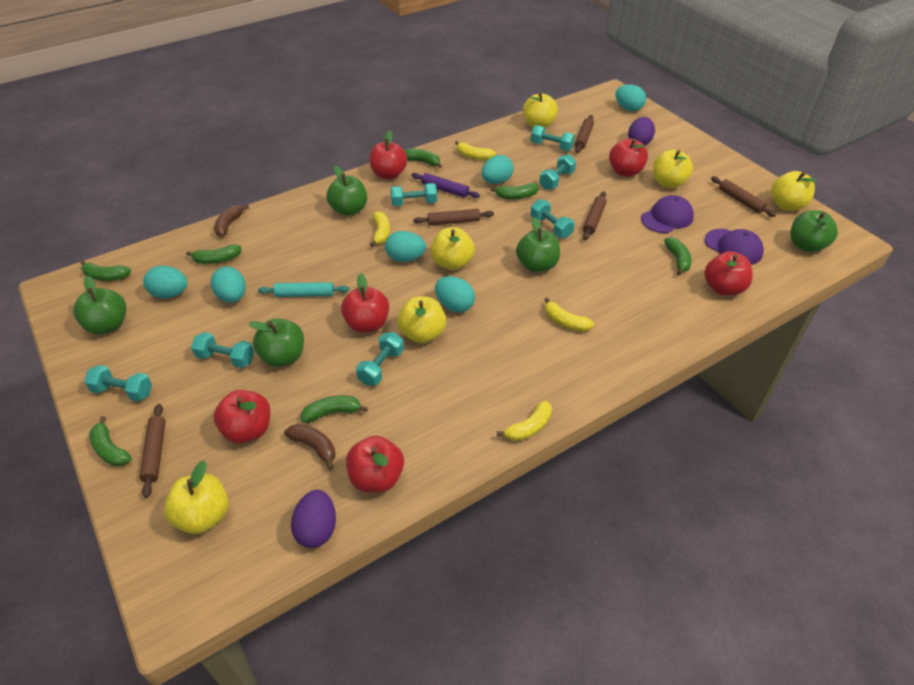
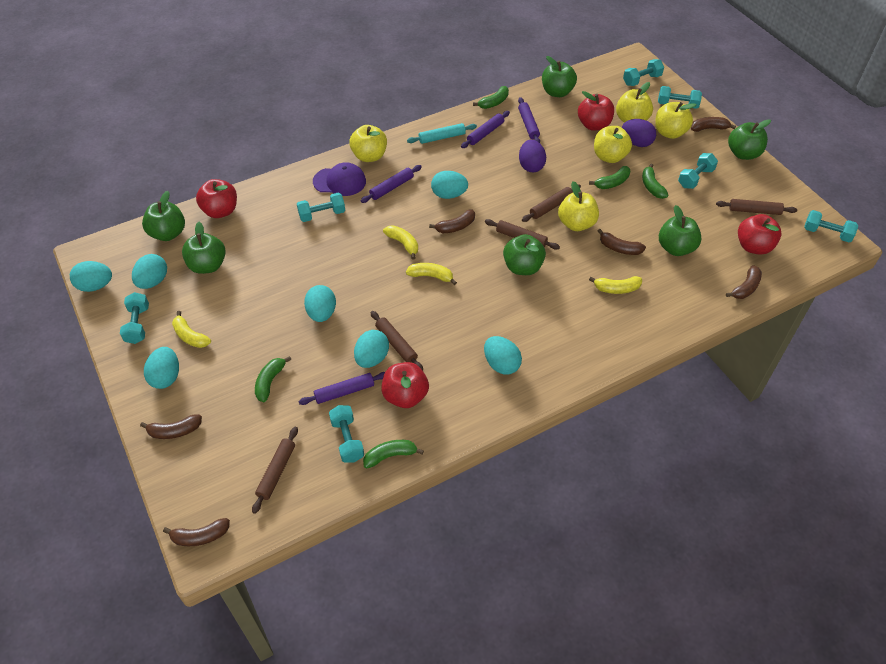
brown banana: 2 -> 6
green apple: 5 -> 6
green banana: 7 -> 5
purple cap: 2 -> 1
purple rolling pin: 1 -> 4
red apple: 6 -> 4
turquoise egg: 6 -> 7
yellow apple: 6 -> 5

